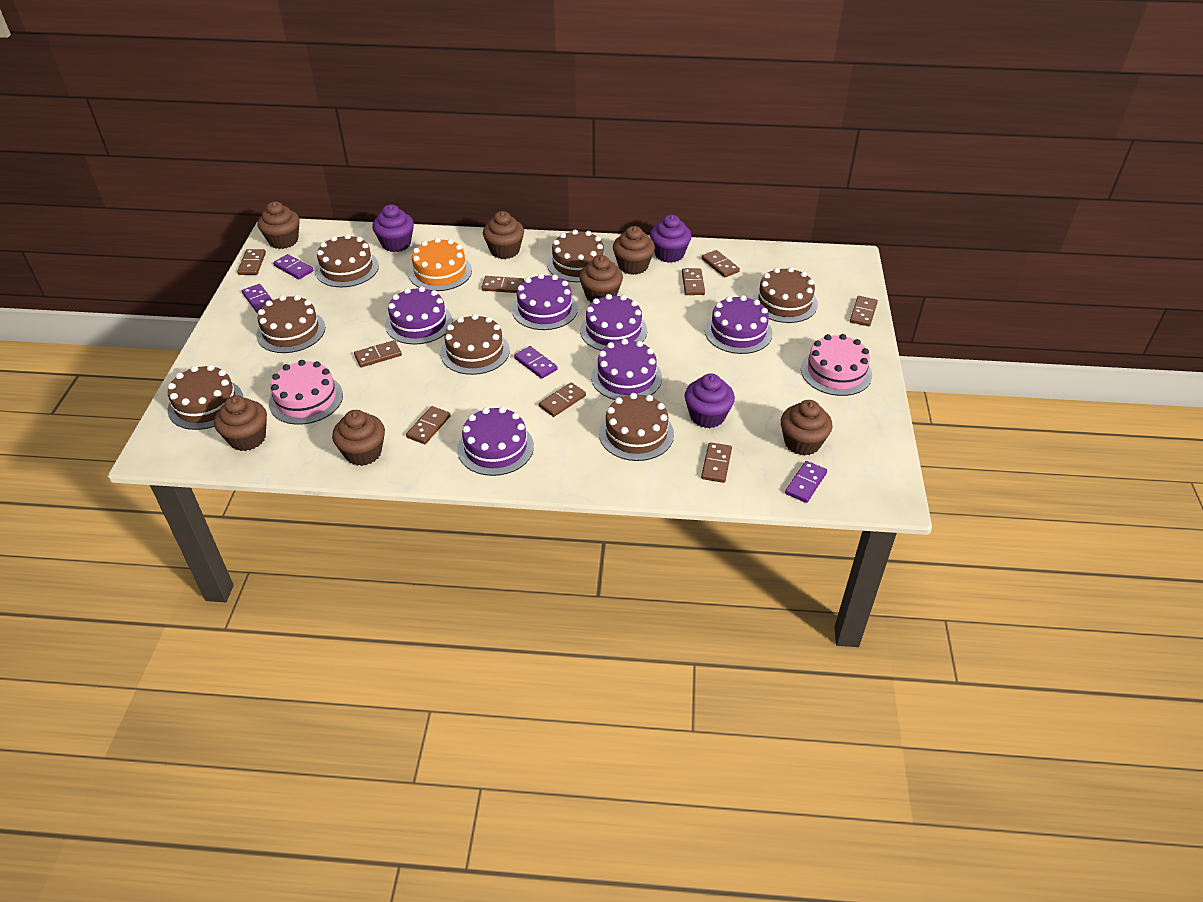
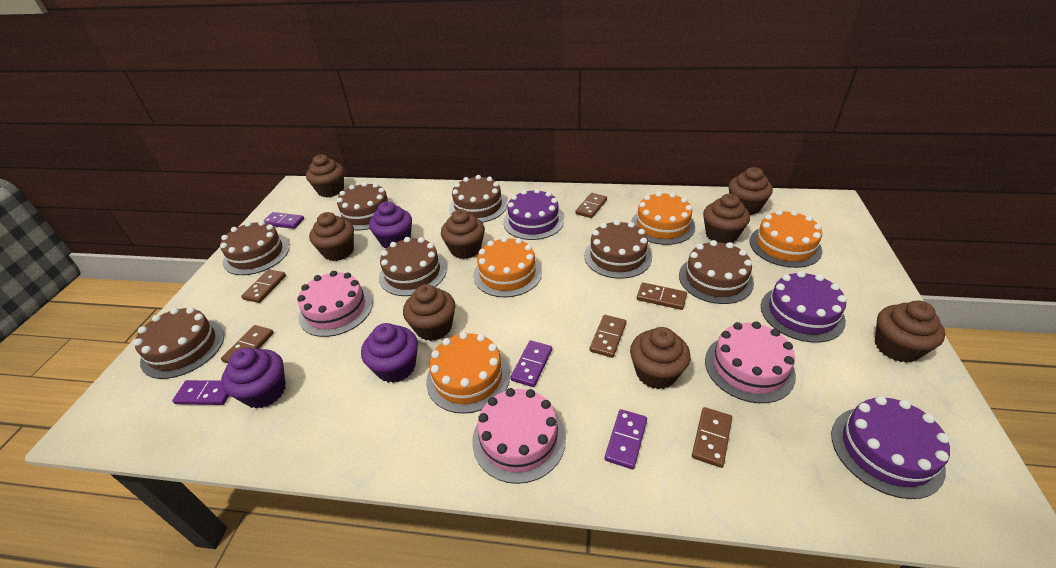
brown cupcake: 7 -> 8
brown domino: 9 -> 6
orange cake: 1 -> 4
pink cake: 2 -> 3
purple cake: 6 -> 3

